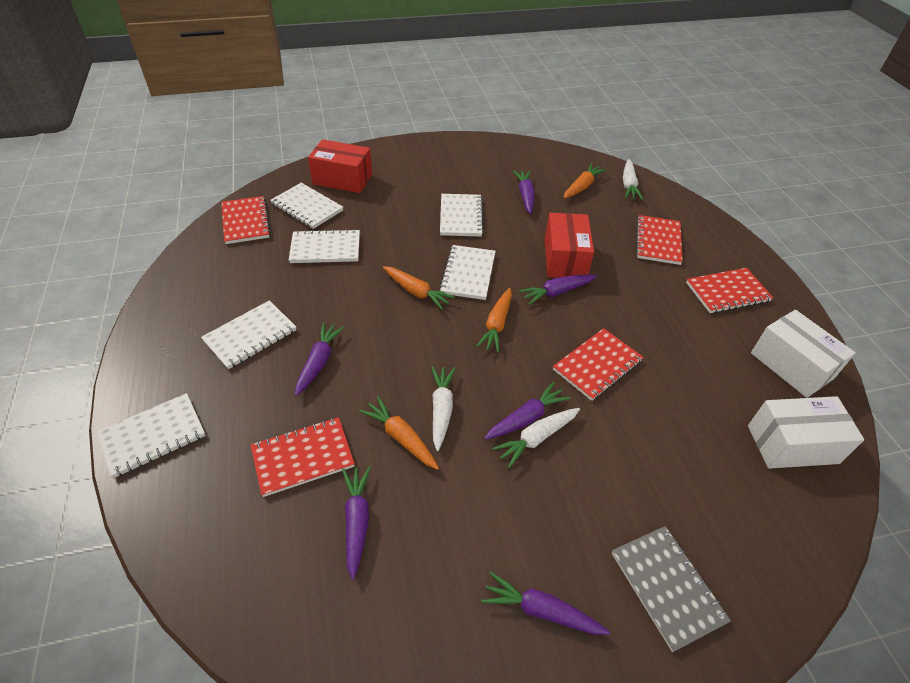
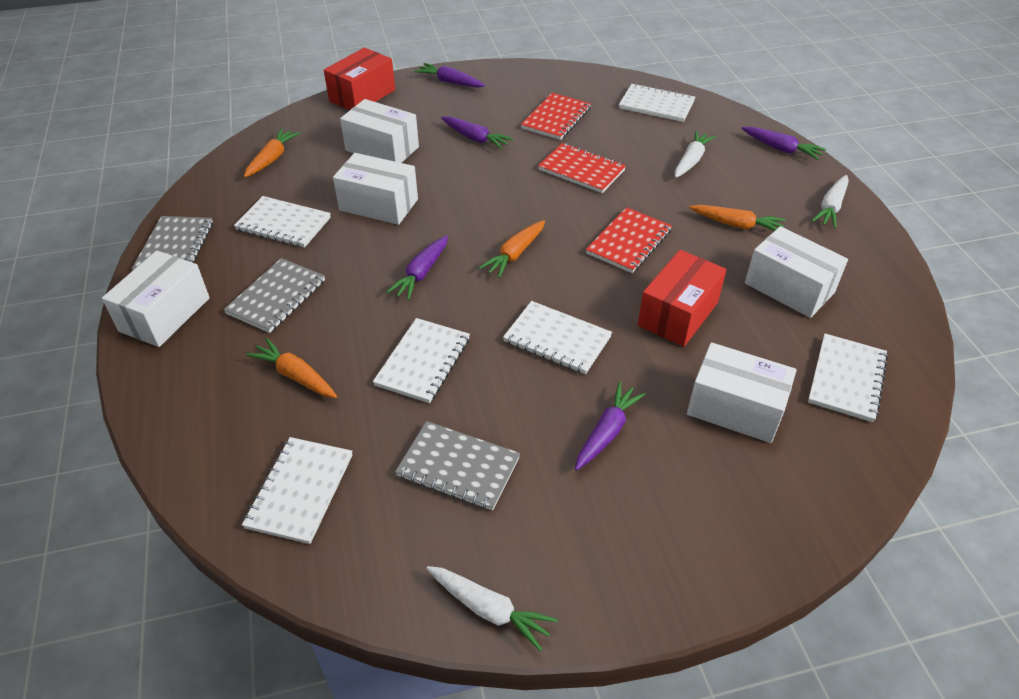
grey notebook: 1 -> 3
purple carrot: 6 -> 5
red notebook: 5 -> 3
white box: 2 -> 5

